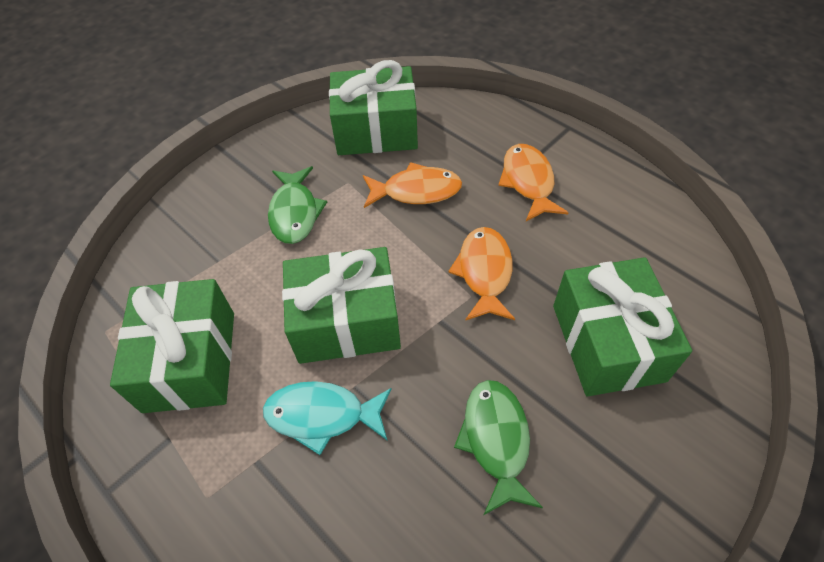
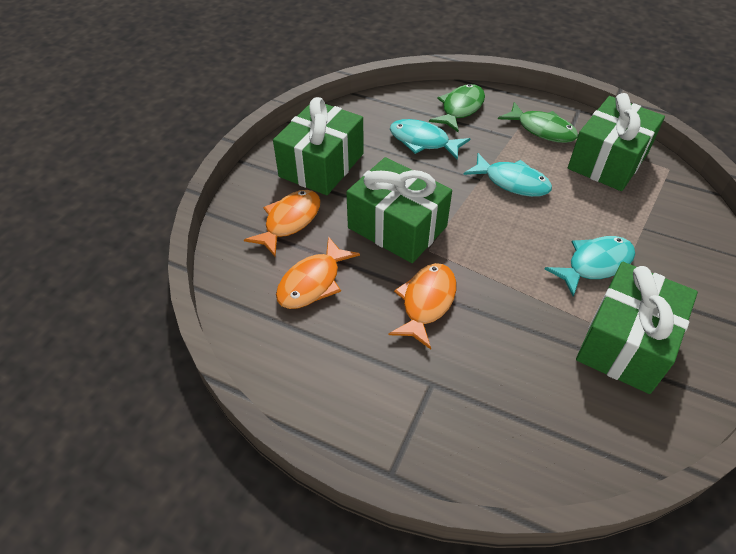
turquoise fish: 1 -> 3

